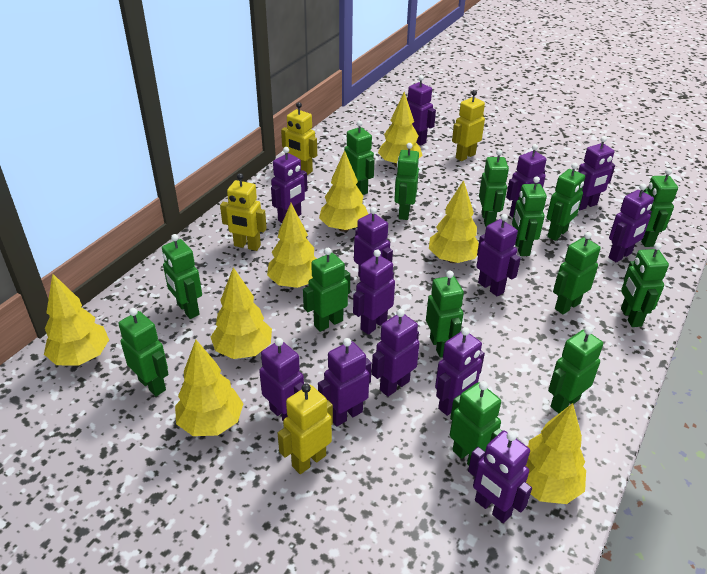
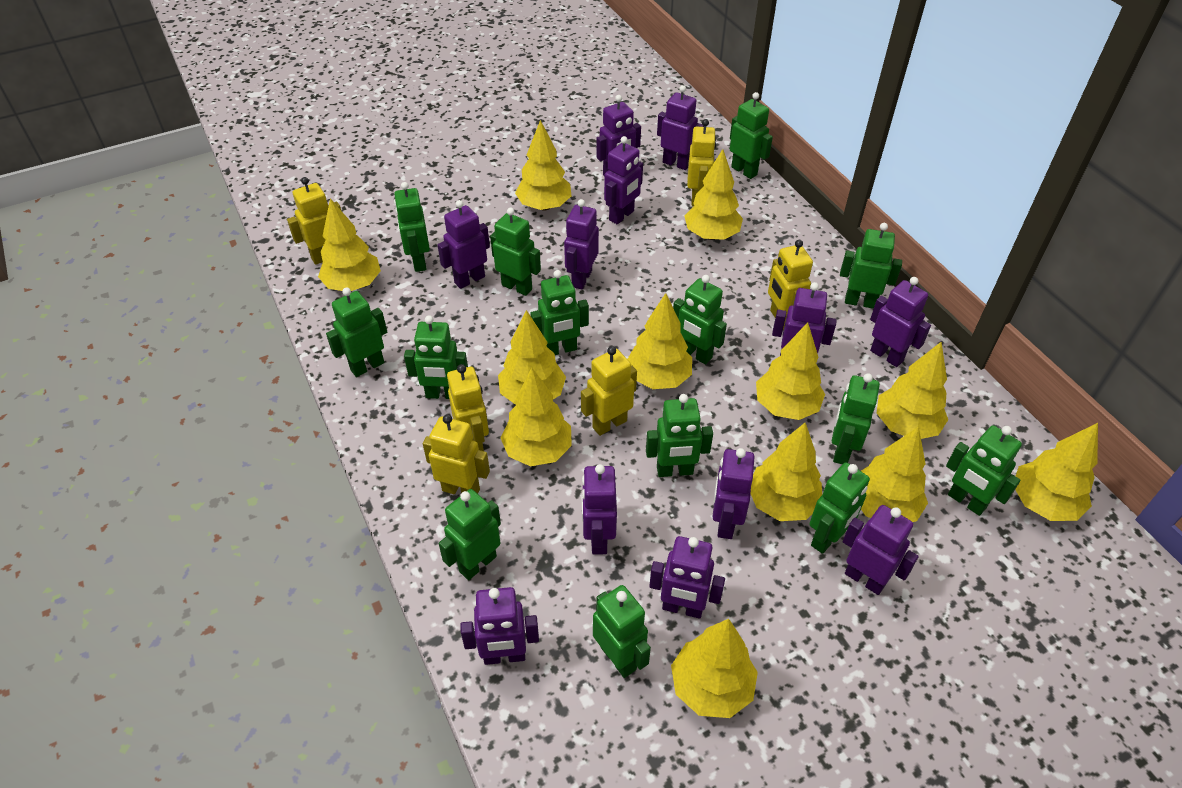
purple robot: 13 -> 12
yellow robot: 4 -> 6
yellow tree: 8 -> 12

